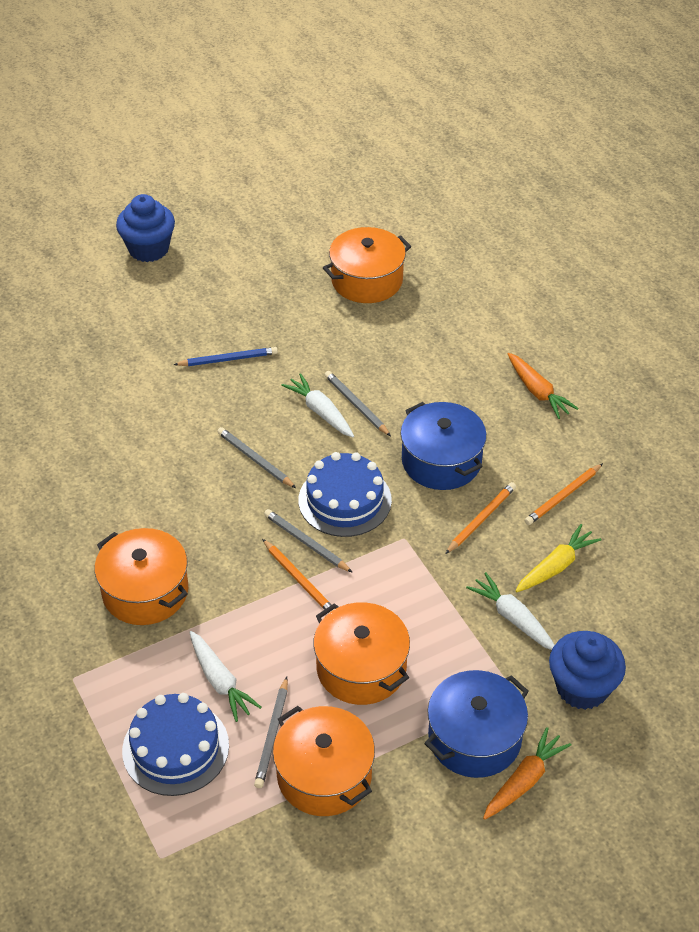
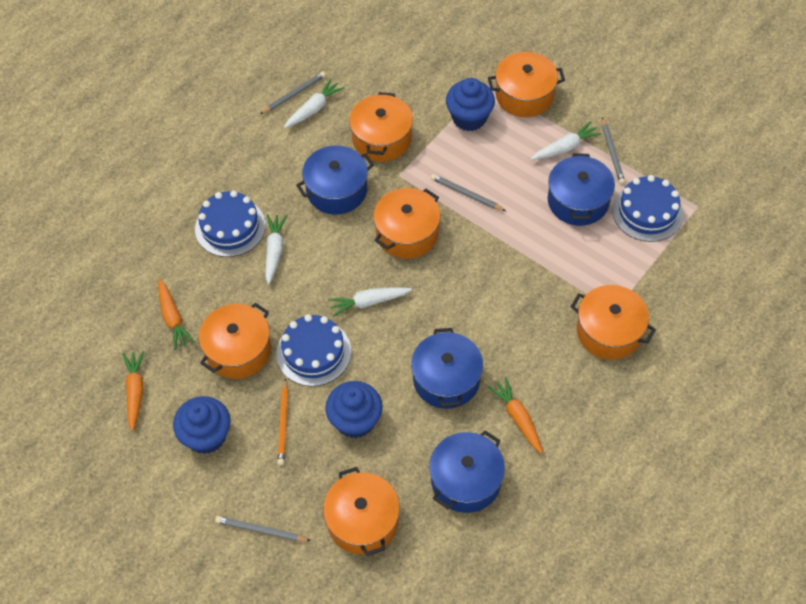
blue cake: 2 -> 3
blue cupcake: 2 -> 3
blue pencil: 1 -> 0
blue pot: 2 -> 4
orange carrot: 2 -> 3
orange pencil: 3 -> 1
orange pot: 4 -> 6
white carrot: 3 -> 4
yellow carrot: 1 -> 0

